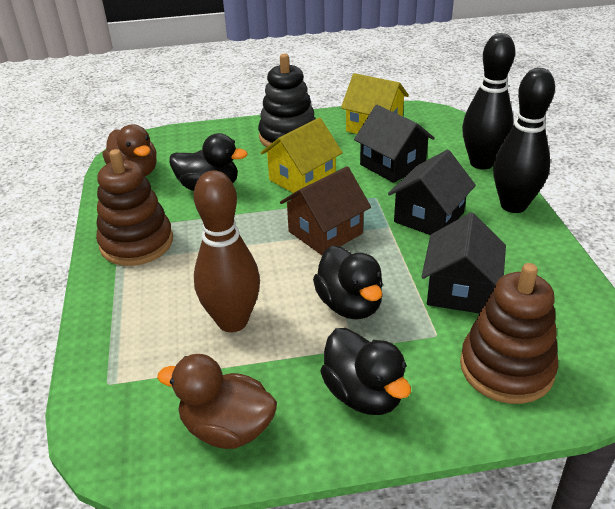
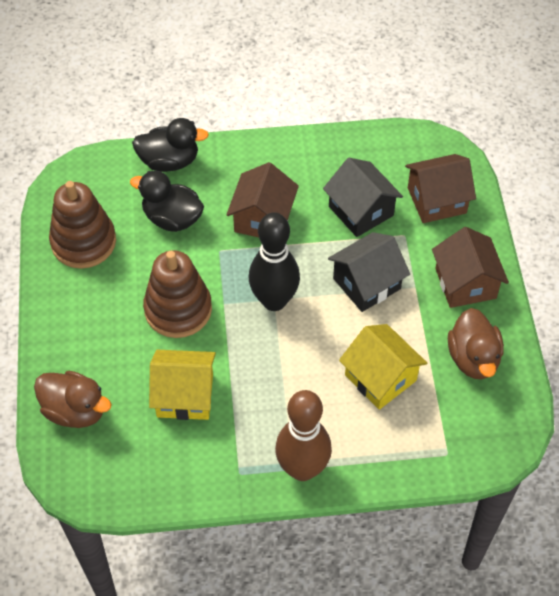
black bowling pin: 2 -> 1
black duck: 3 -> 2
black house: 3 -> 2
black stacking toy: 1 -> 0
brown house: 1 -> 3

